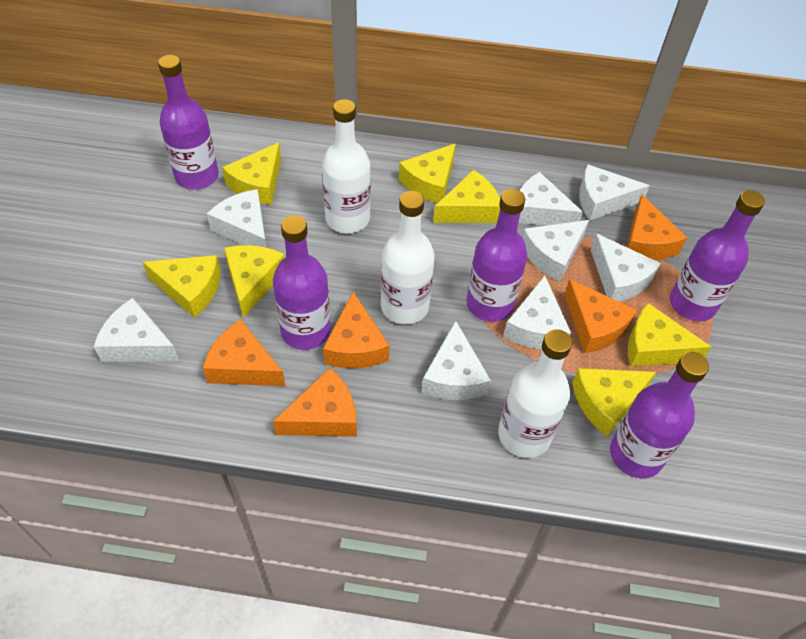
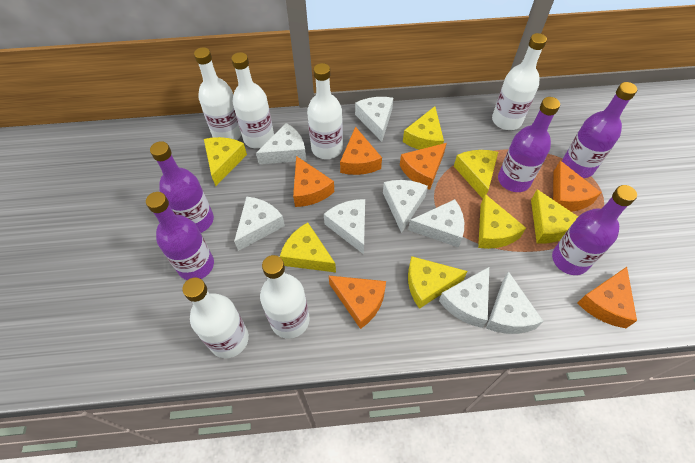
orange cheese: 5 -> 6
white bottle: 3 -> 6

